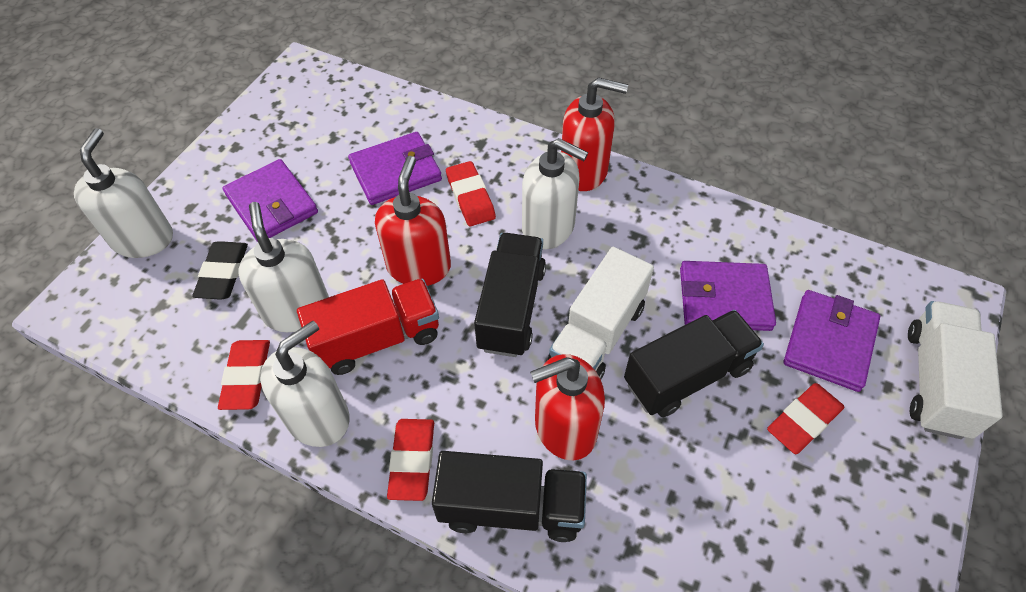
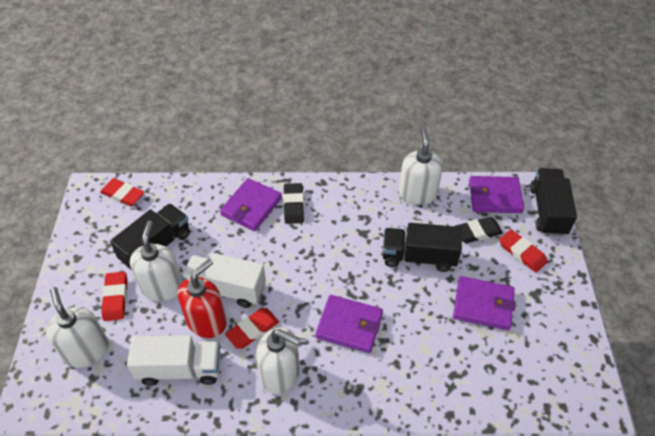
black eraser: 1 -> 2
red soap dispenser: 3 -> 1
red truck: 1 -> 0

